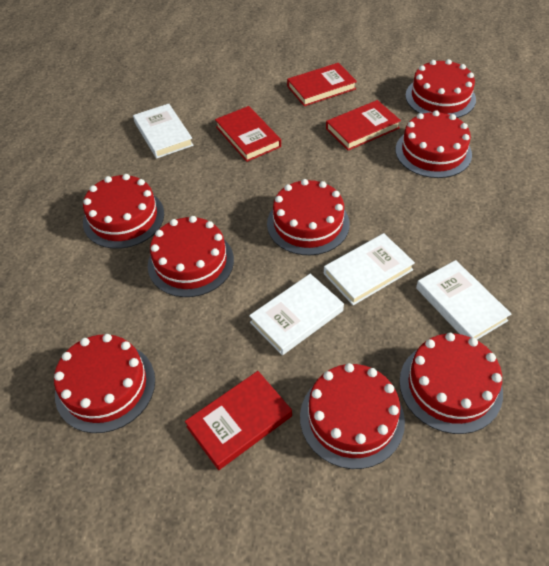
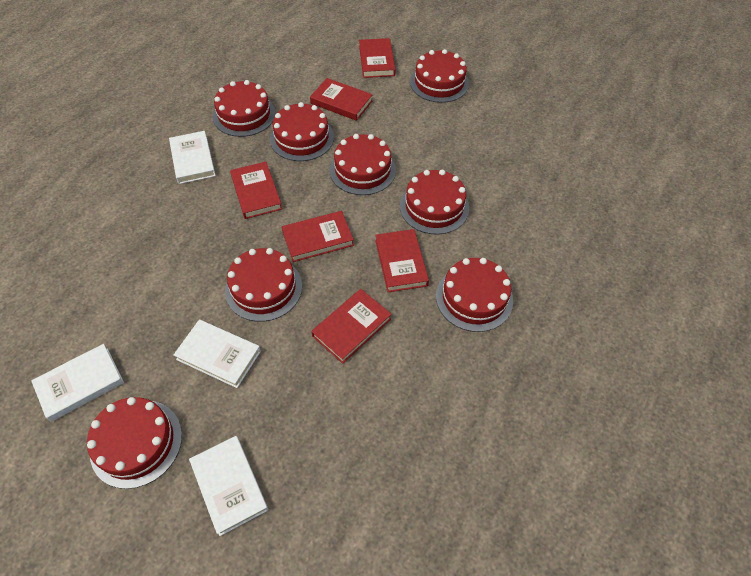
red book: 4 -> 6

